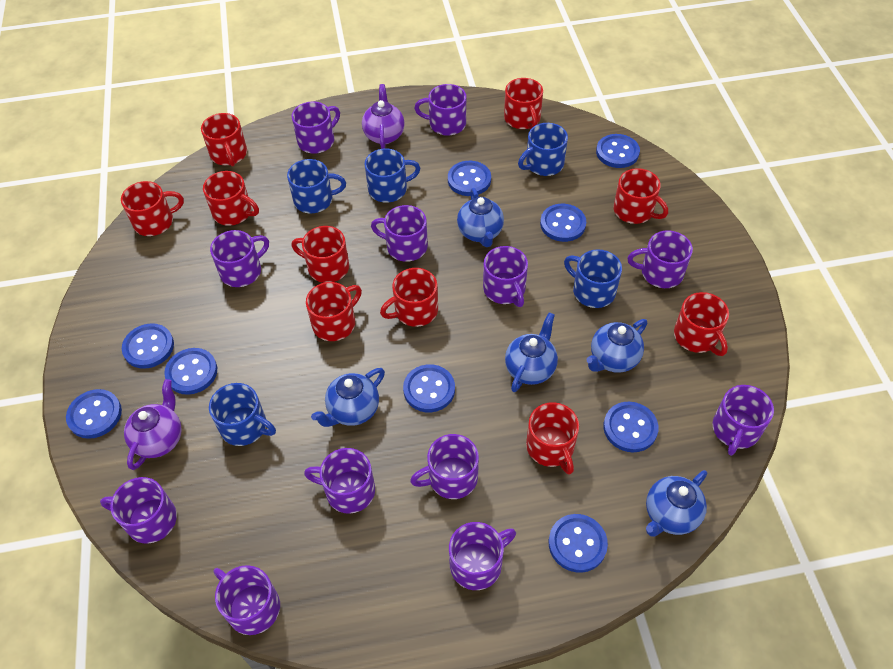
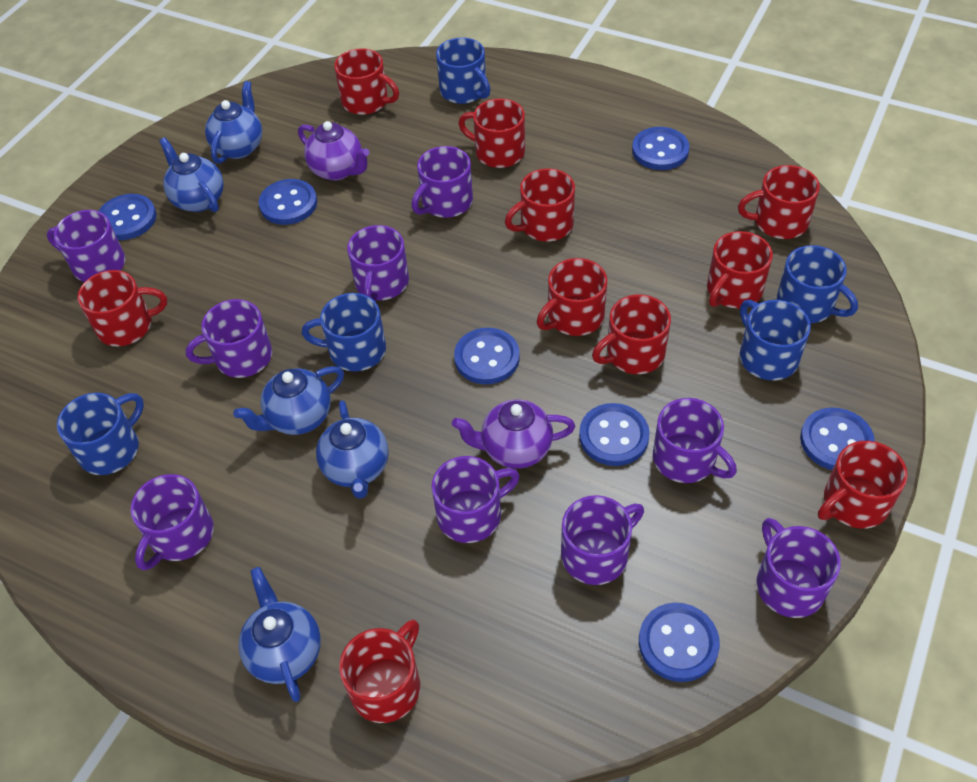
blue button: 9 -> 7
purple mug: 12 -> 9

